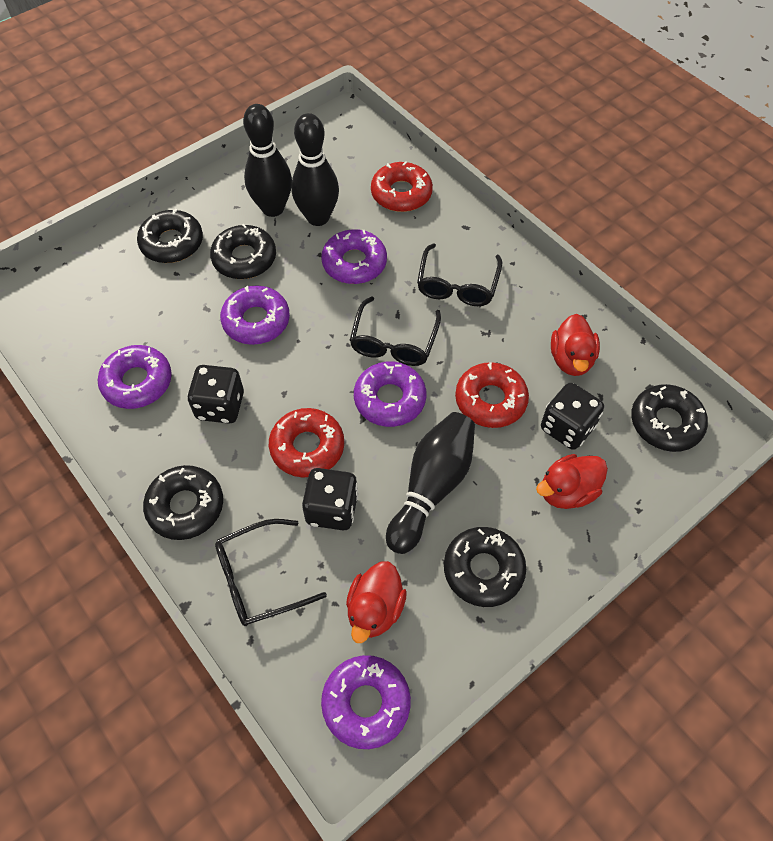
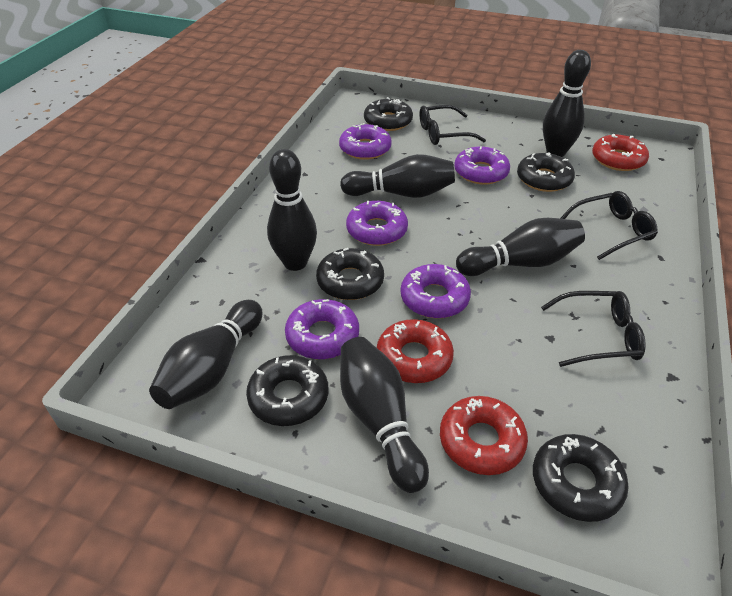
black bowling pin: 3 -> 6
black dice: 3 -> 0
red duck: 3 -> 0

